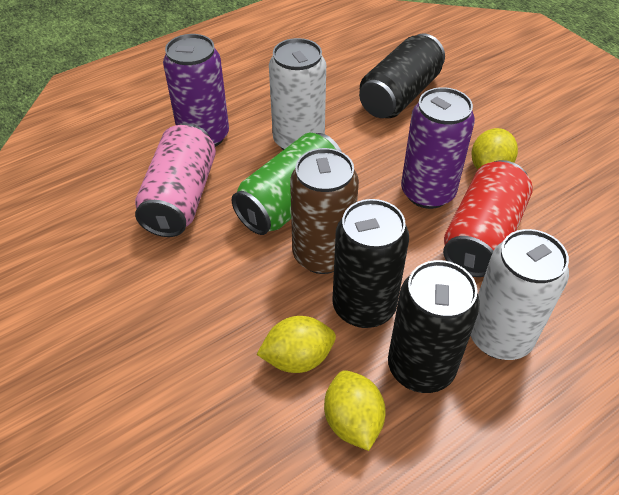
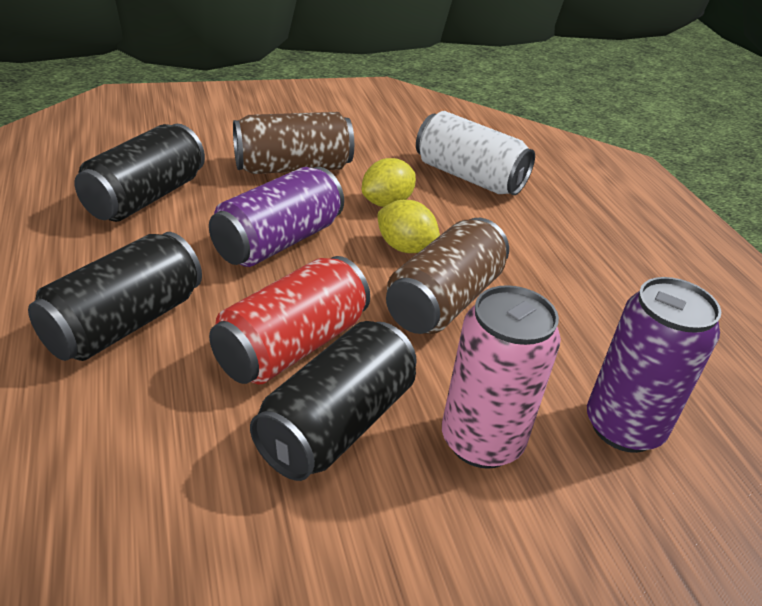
brown can: 1 -> 2
green can: 1 -> 0
white can: 2 -> 1
yellow lemon: 3 -> 2

